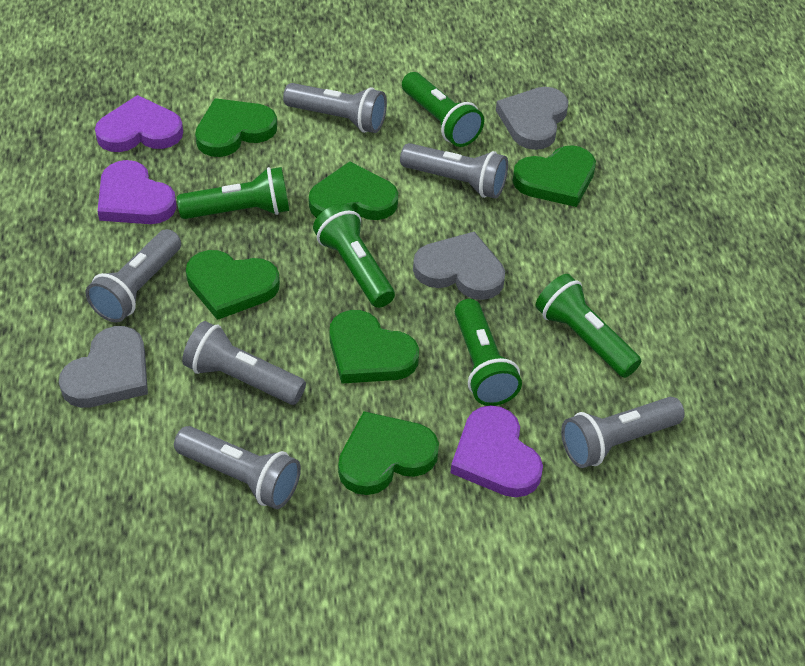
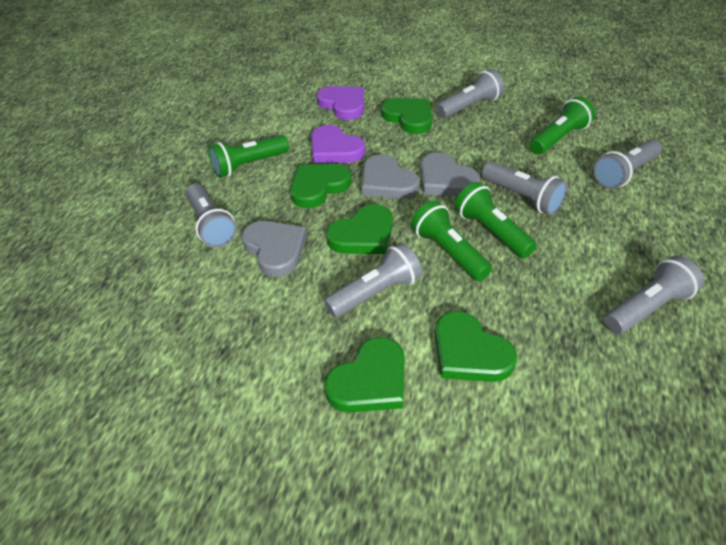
green flashlight: 5 -> 4
green heart: 6 -> 5
purple heart: 3 -> 2

